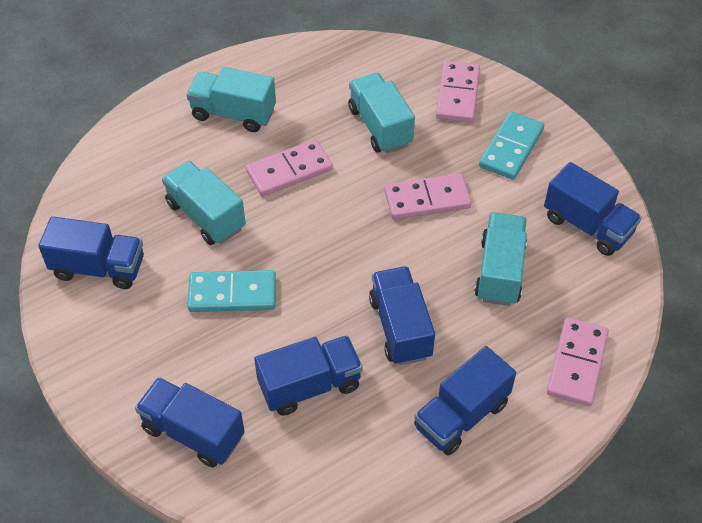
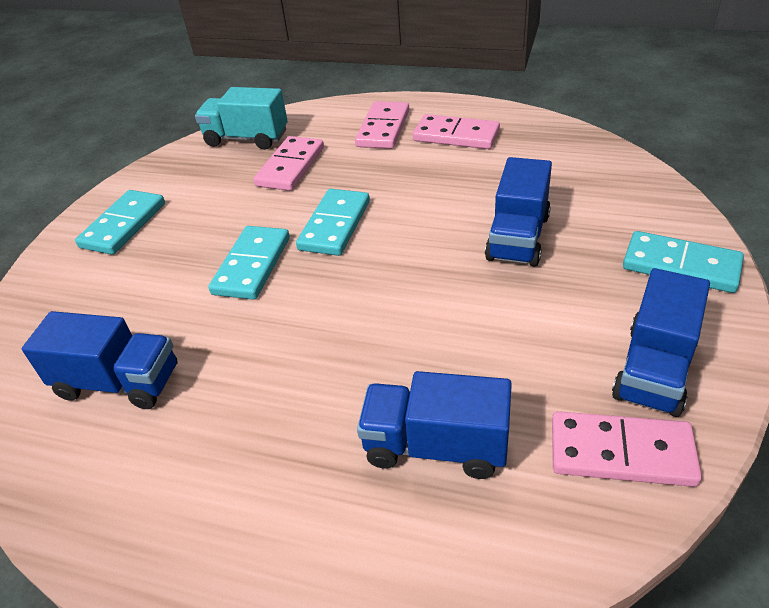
blue truck: 6 -> 4
turquoise domino: 2 -> 4
turquoise truck: 4 -> 1

